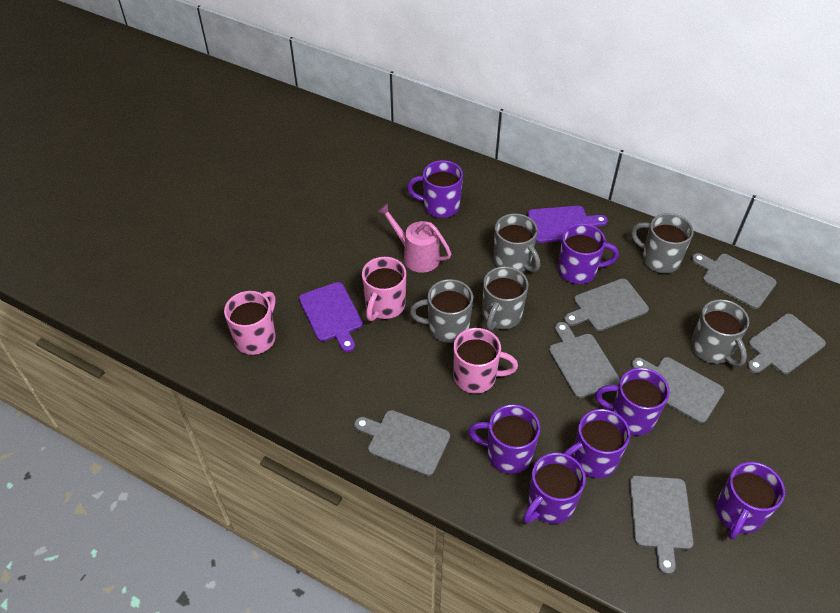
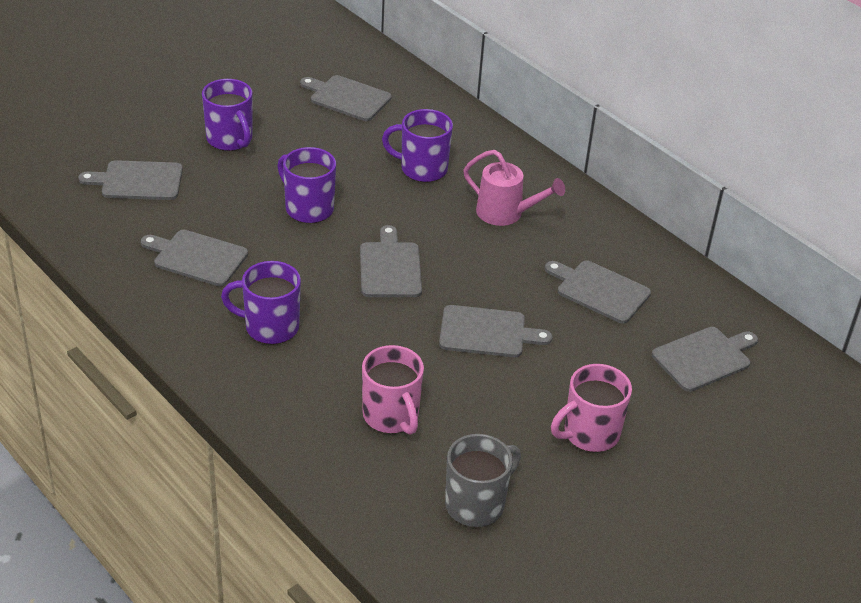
grey mug: 5 -> 1
pink mug: 3 -> 2
purple cutting board: 2 -> 0
purple mug: 7 -> 4

